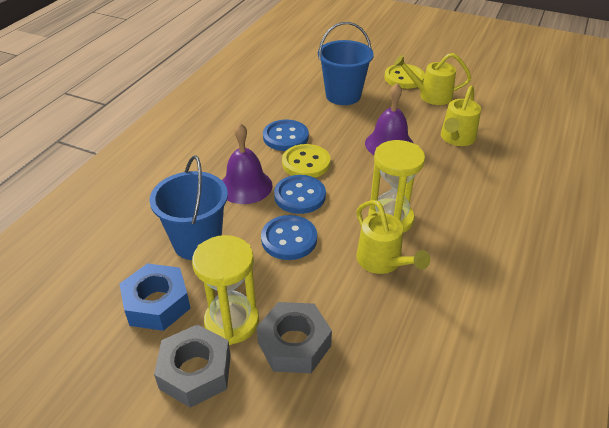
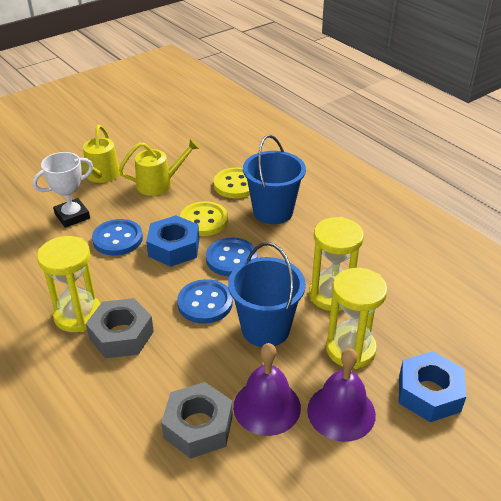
blue nut: 1 -> 2
white trophy: 0 -> 1
yellow hourglass: 2 -> 3
yellow watering can: 3 -> 2

